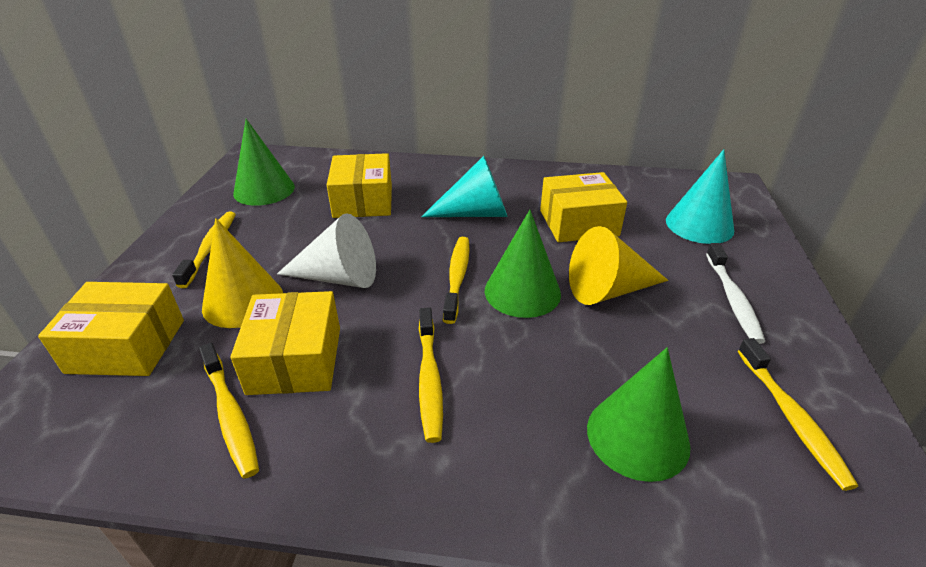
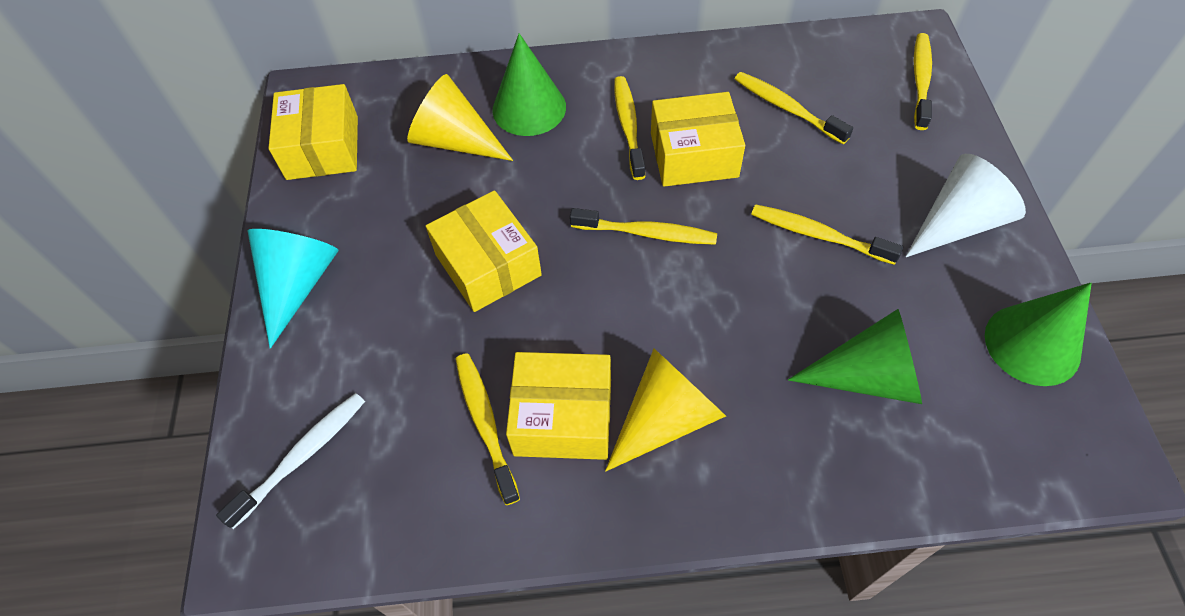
turquoise cone: 2 -> 1
yellow toothbrush: 5 -> 6

